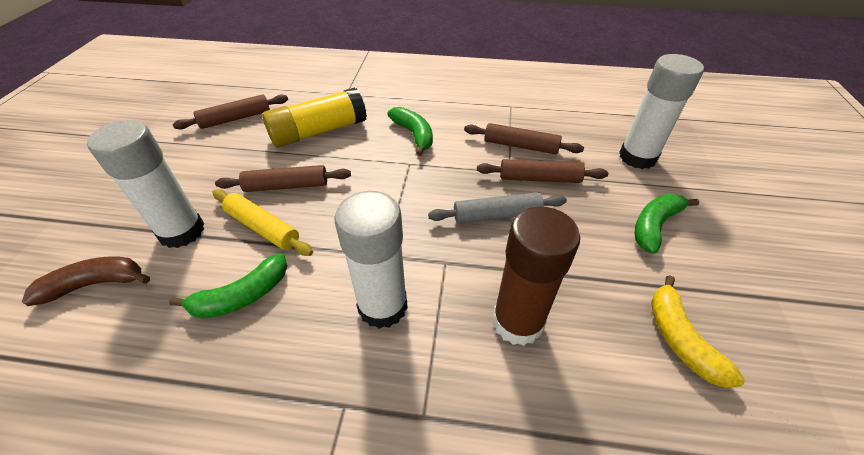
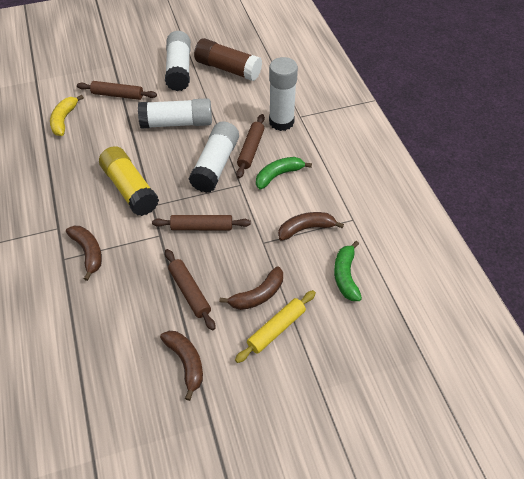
brown banana: 1 -> 4
green banana: 3 -> 2
grey rolling pin: 1 -> 0
white glue stick: 3 -> 4

